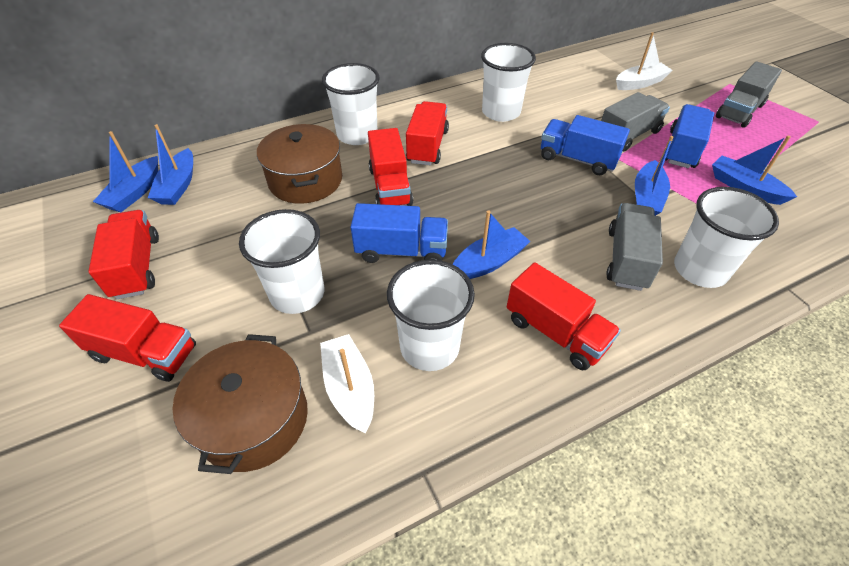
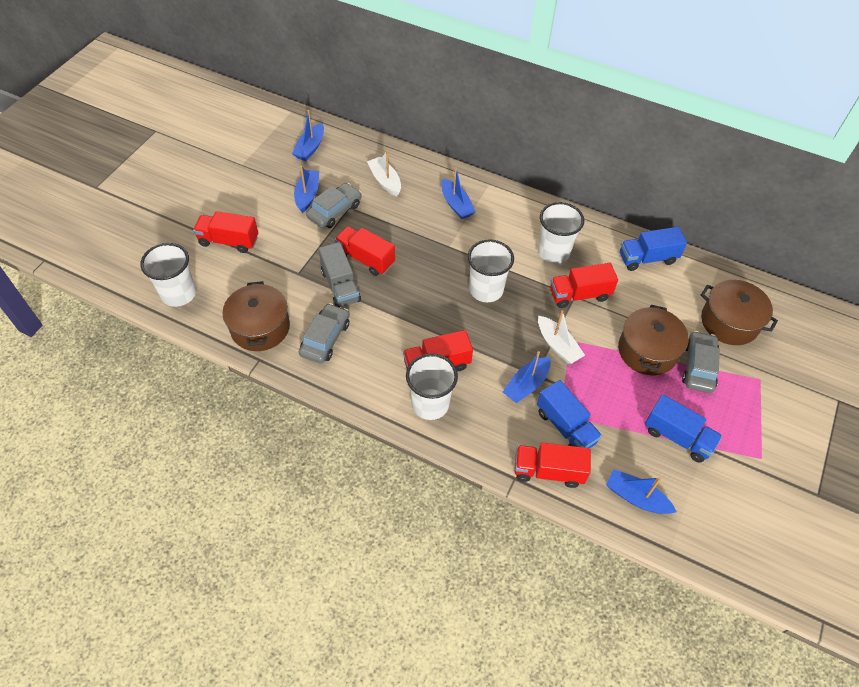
brown pot: 2 -> 3
grey car: 0 -> 3
grey truck: 3 -> 1
white cup: 5 -> 4

